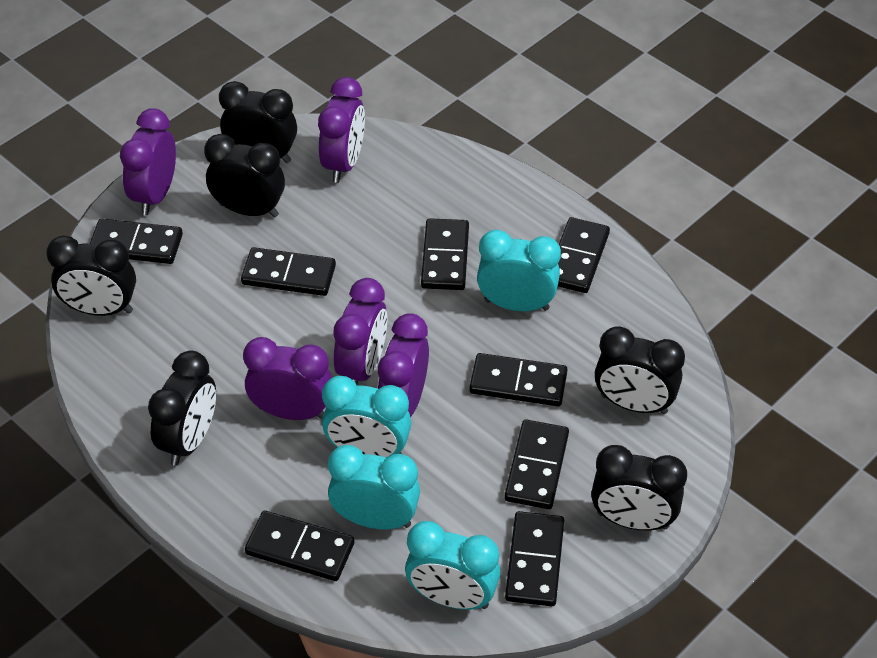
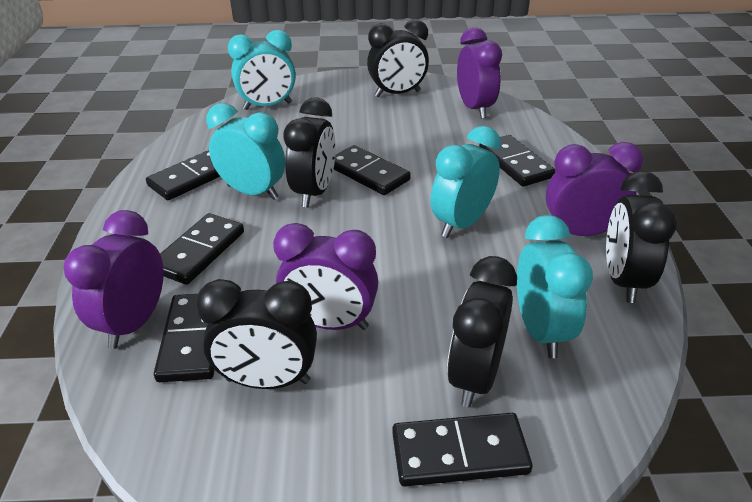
black clock: 6 -> 5
black domino: 8 -> 6
purple clock: 5 -> 4

